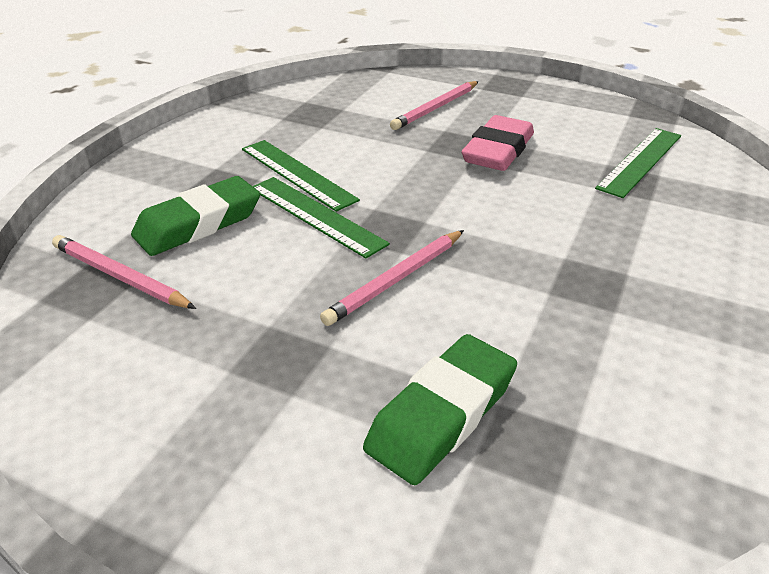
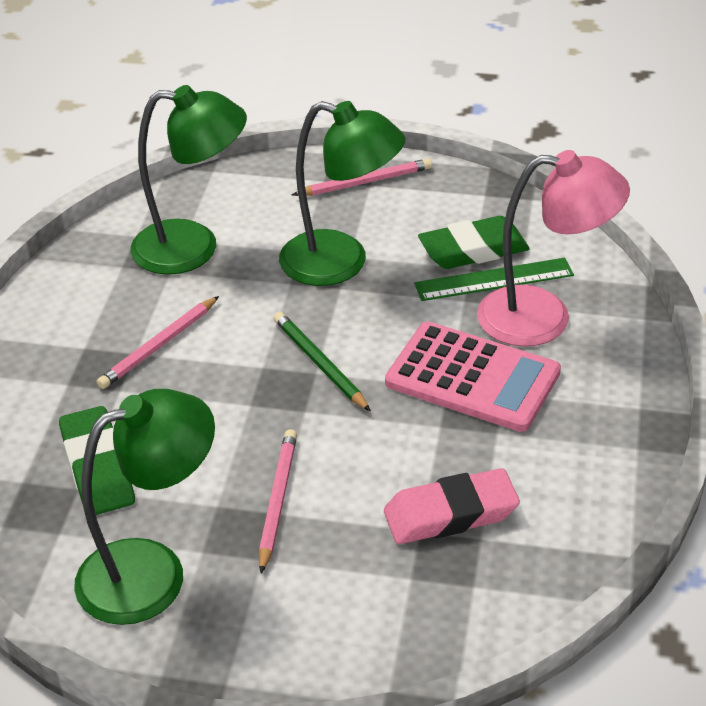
green lamp: 0 -> 3
green pencil: 0 -> 1
green ruler: 3 -> 1
pink calculator: 0 -> 1
pink lamp: 0 -> 1

